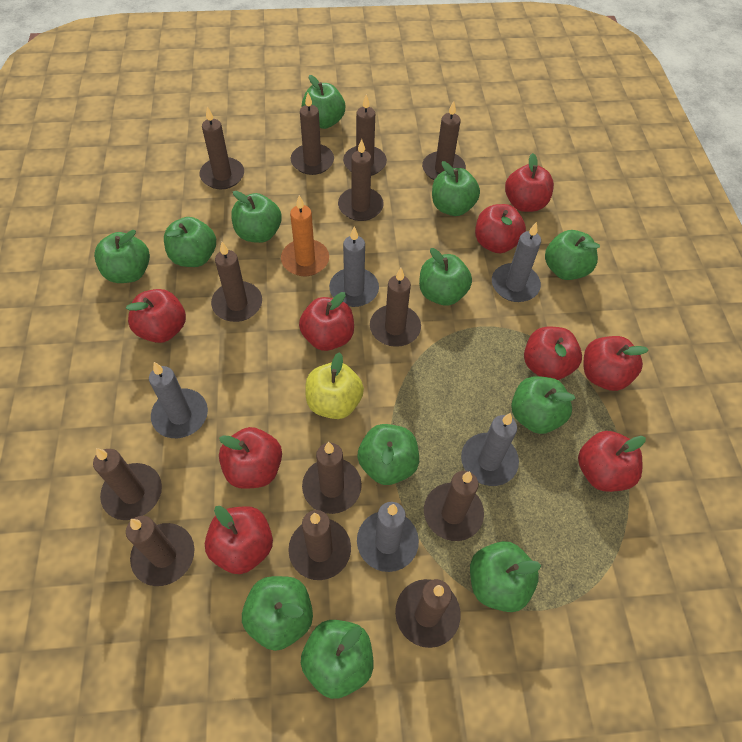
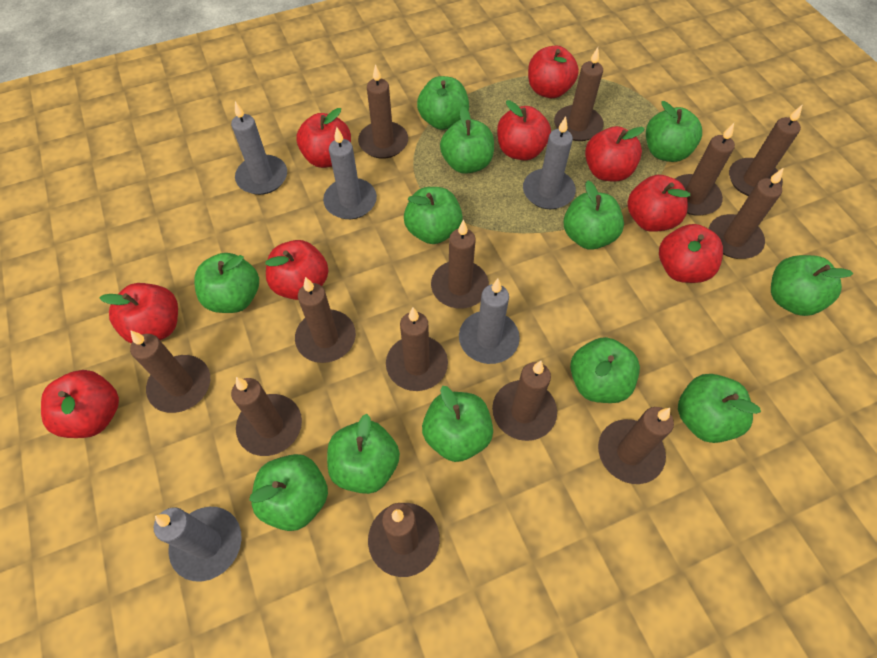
orange candle: 1 -> 0
yellow apple: 1 -> 0

